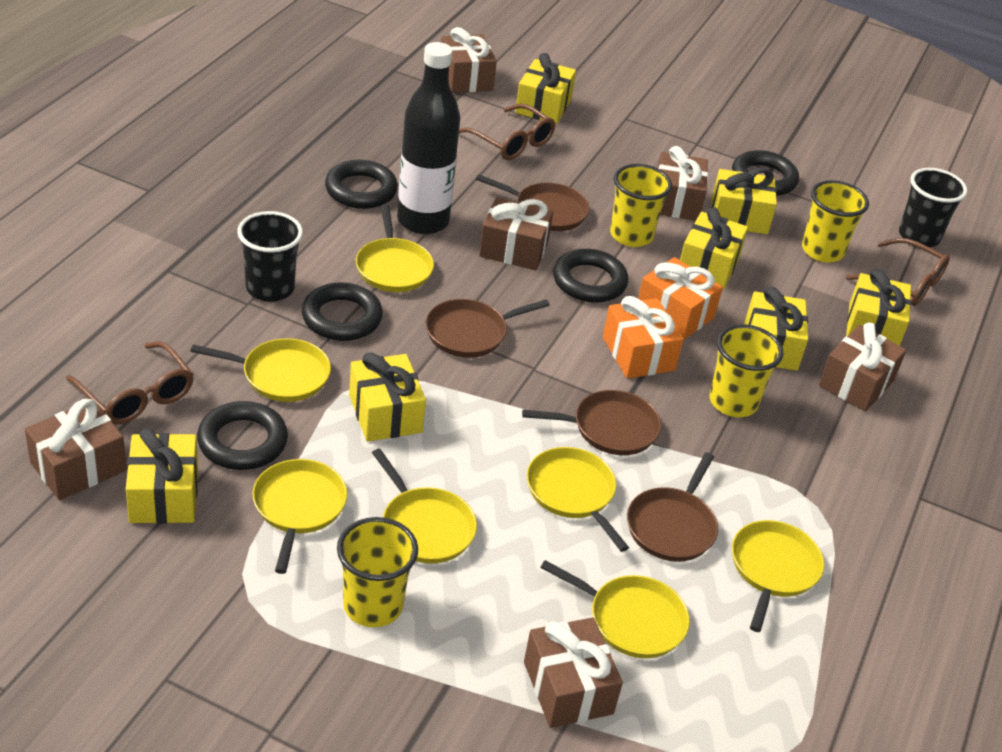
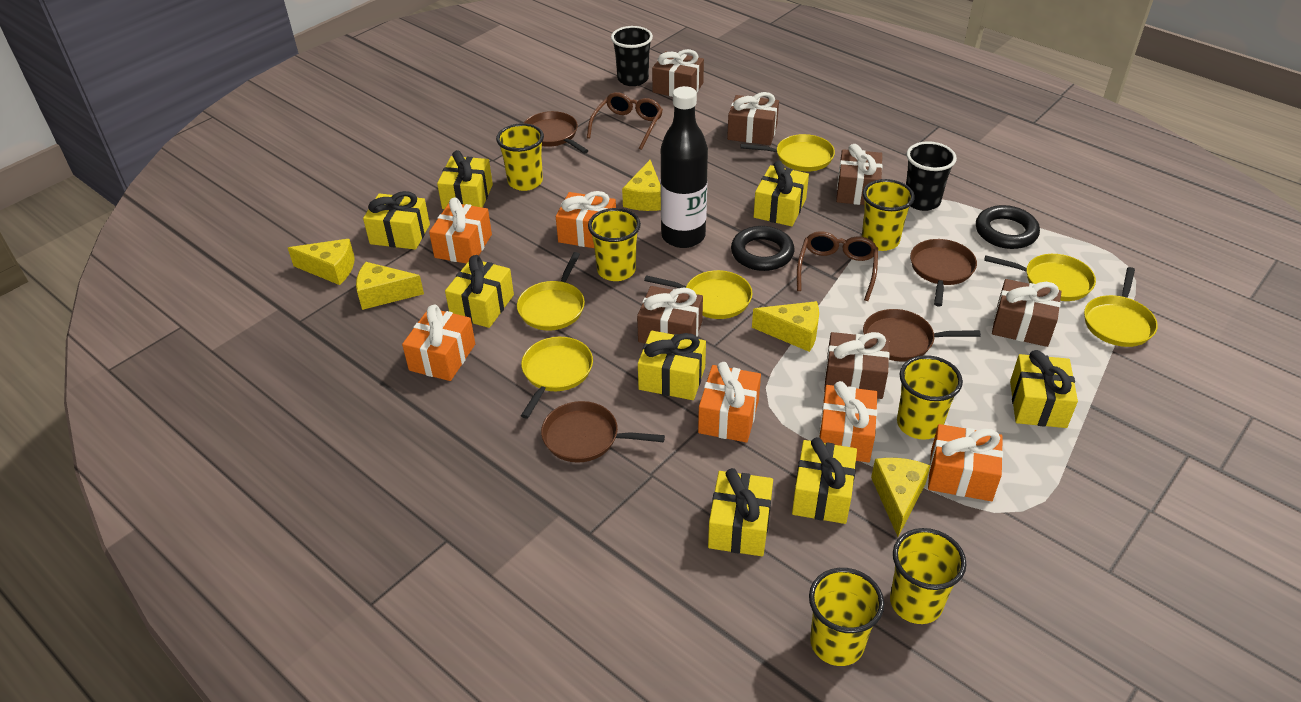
black ring: 5 -> 2
brown glasses: 3 -> 2
orange gift: 2 -> 6
yellow cheese: 0 -> 5
yellow cup: 4 -> 6
yellow gift: 7 -> 8
yellow pan: 7 -> 6

